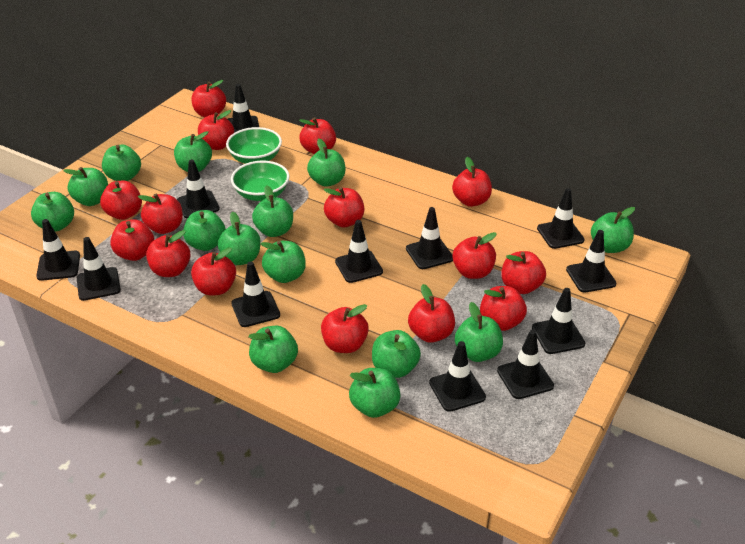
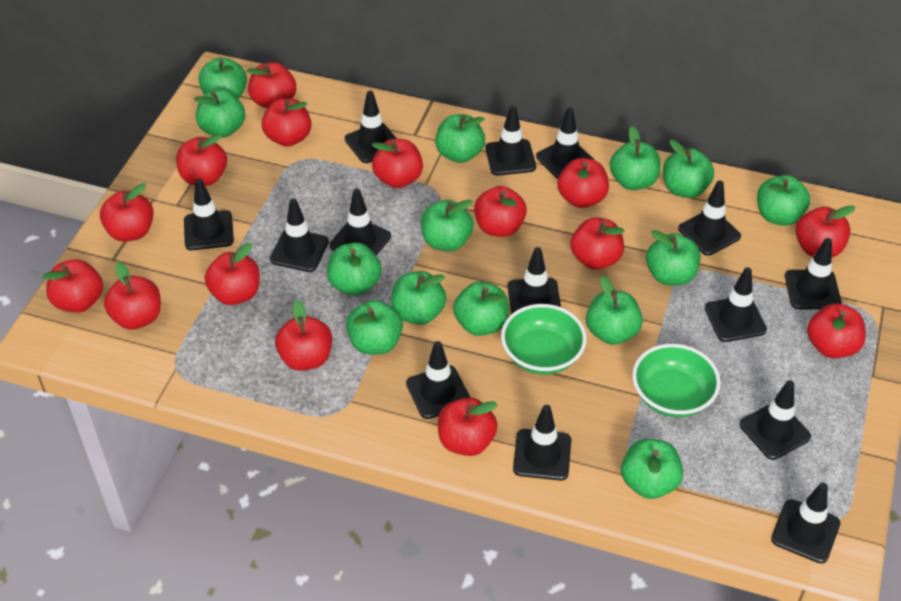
black traffic cone: 12 -> 14

